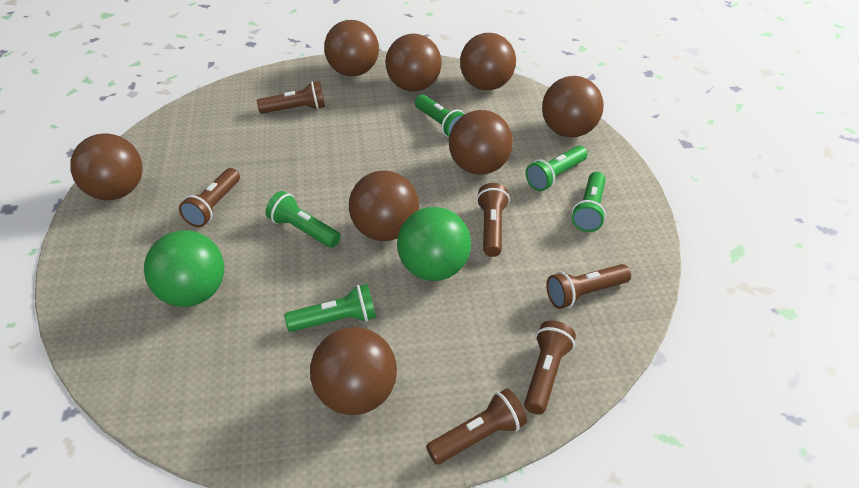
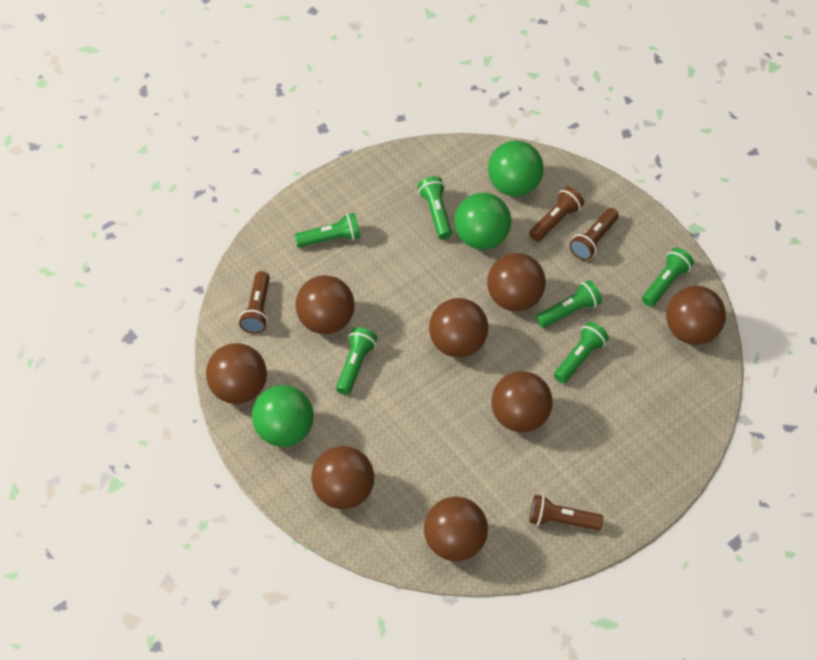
brown flashlight: 6 -> 4
green ball: 2 -> 3
green flashlight: 5 -> 6

